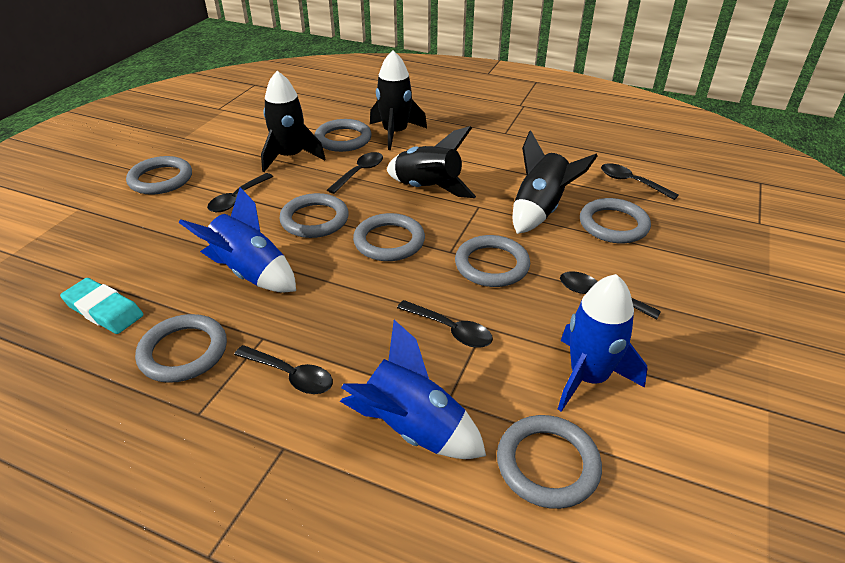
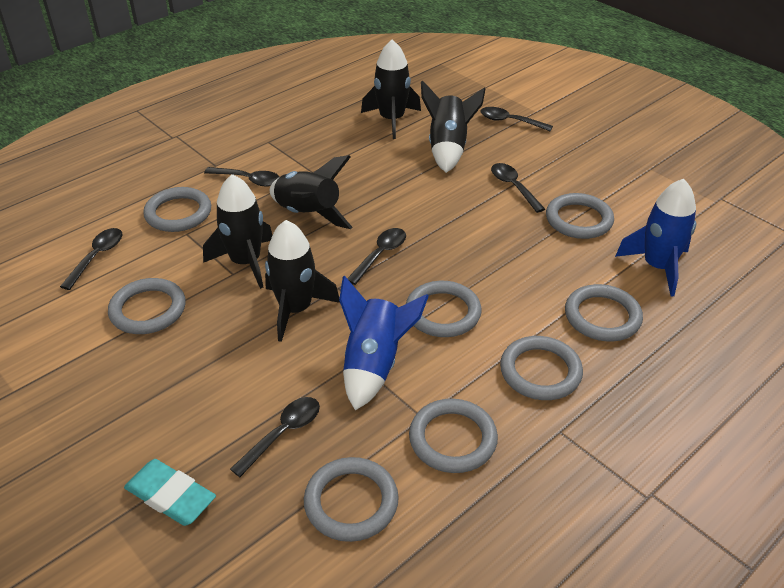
black rocket: 4 -> 5
blue rocket: 3 -> 2

